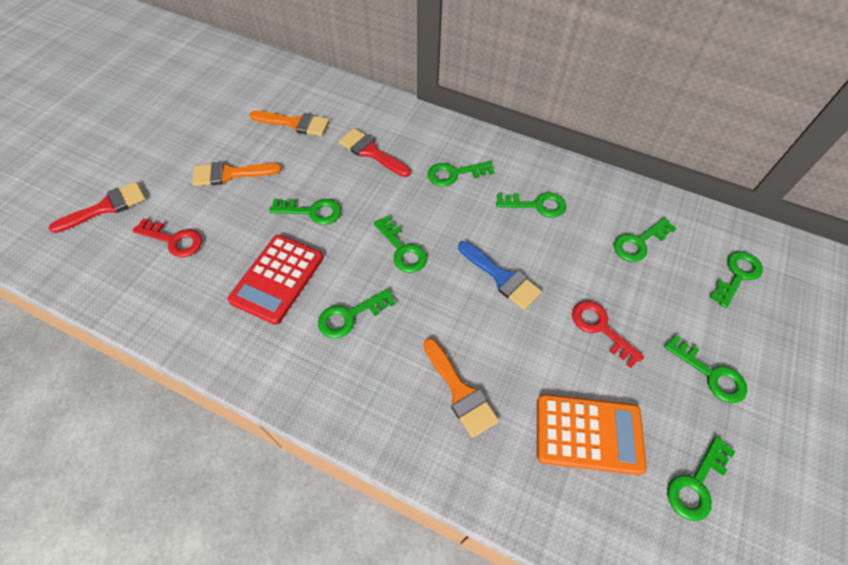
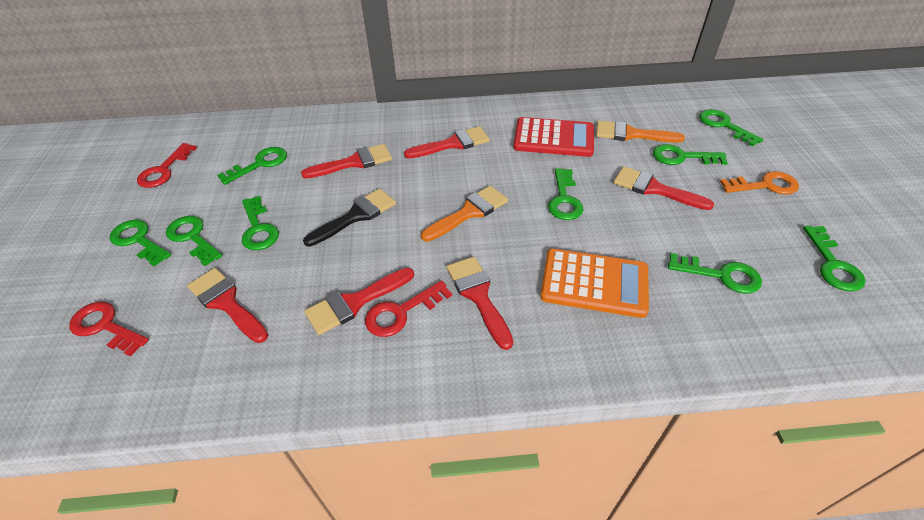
black brush: 0 -> 1
blue brush: 1 -> 0
orange brush: 3 -> 2
orange key: 0 -> 1
red brush: 2 -> 6
red key: 2 -> 3

